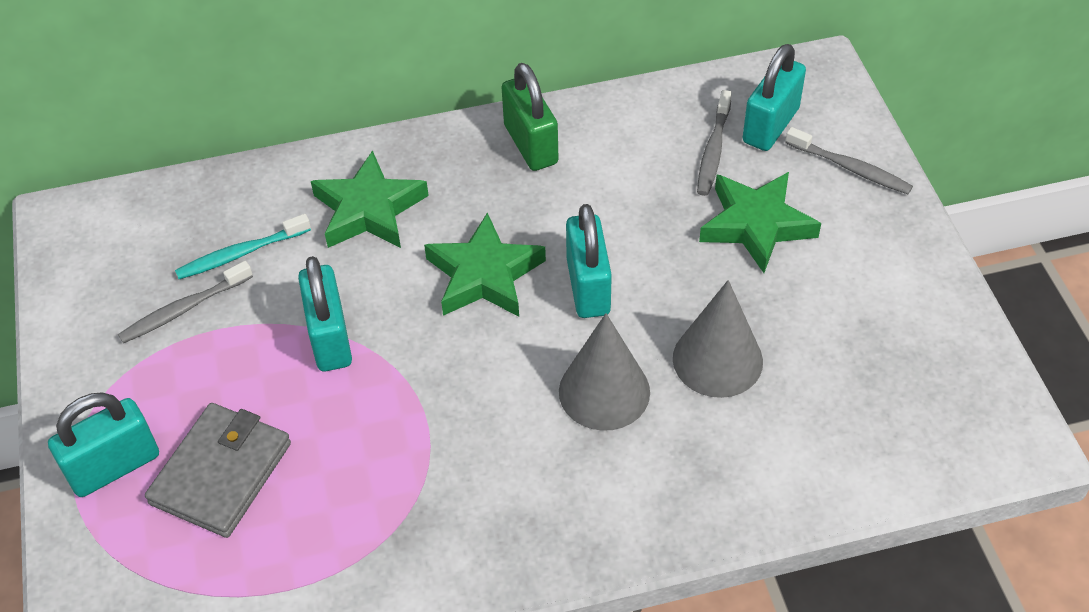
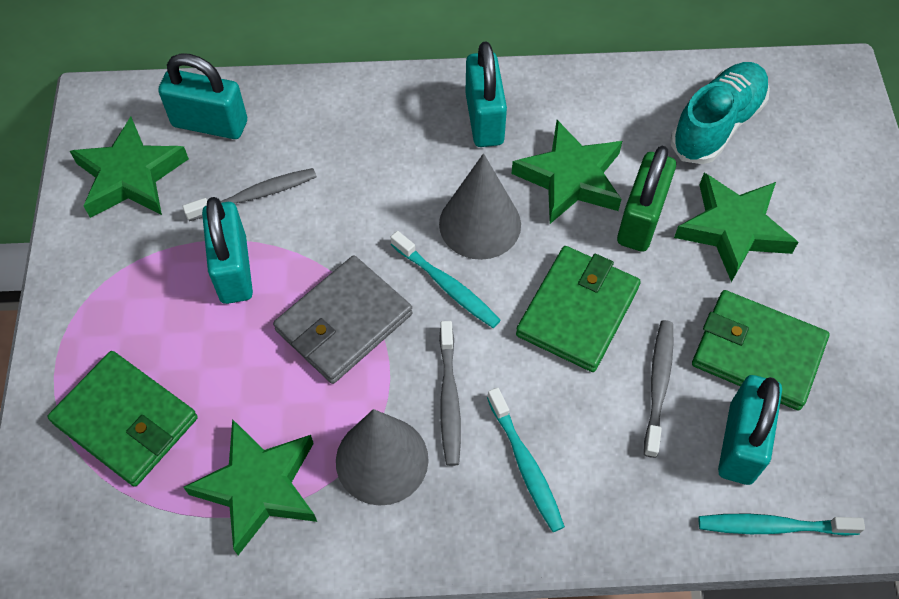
green star: 3 -> 4
green wallet: 0 -> 3
turquoise shoe: 0 -> 1
turquoise toothbrush: 1 -> 3

